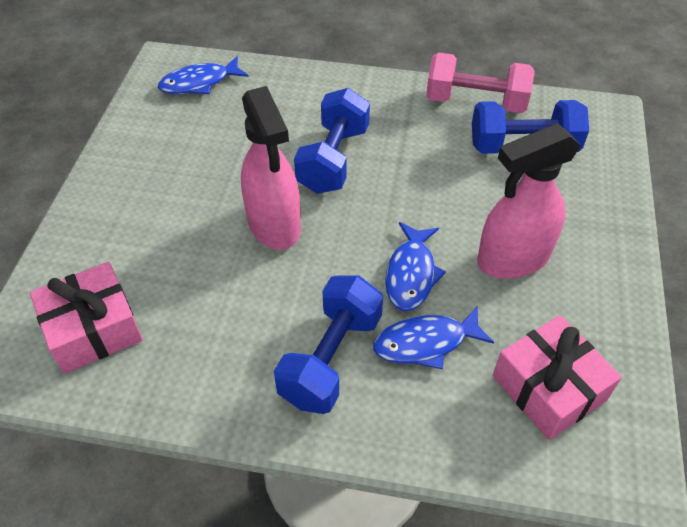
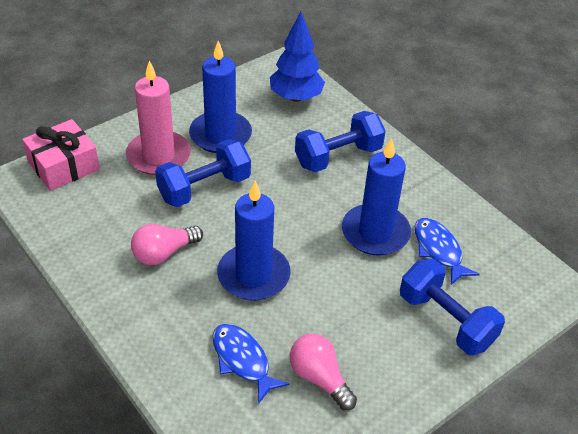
blue candle: 0 -> 3
blue fish: 3 -> 2
blue tree: 0 -> 1
pink candle: 0 -> 1
pink dumbbell: 1 -> 0
pink gift: 2 -> 1
pink light bulb: 0 -> 2
pink spray bottle: 2 -> 0

